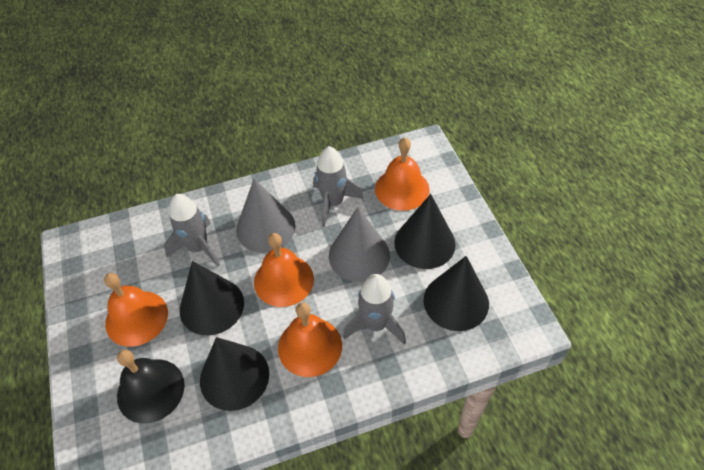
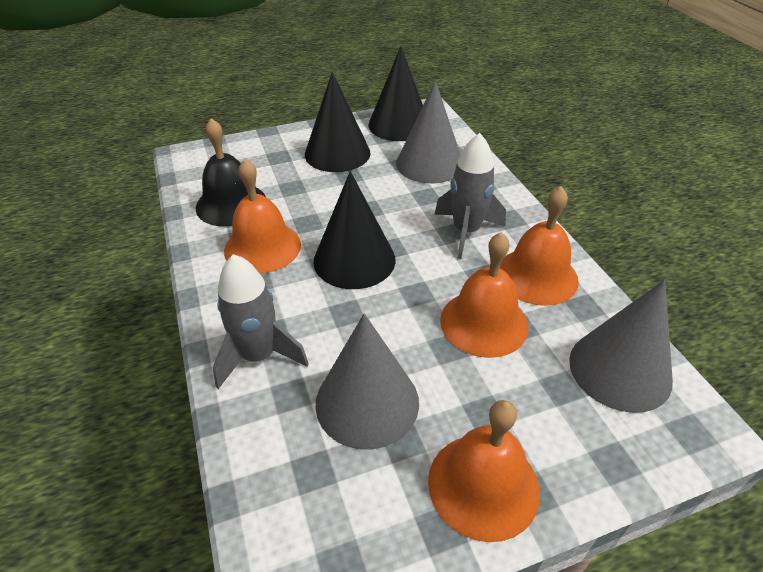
black cone: 4 -> 3
grey cone: 2 -> 3
grey rocket: 3 -> 2

